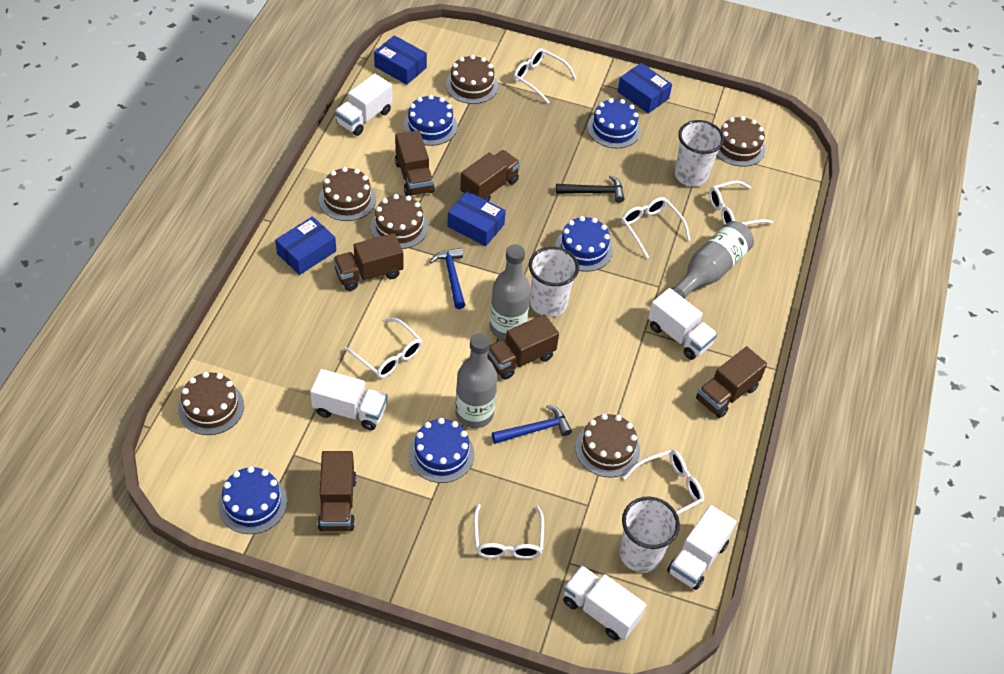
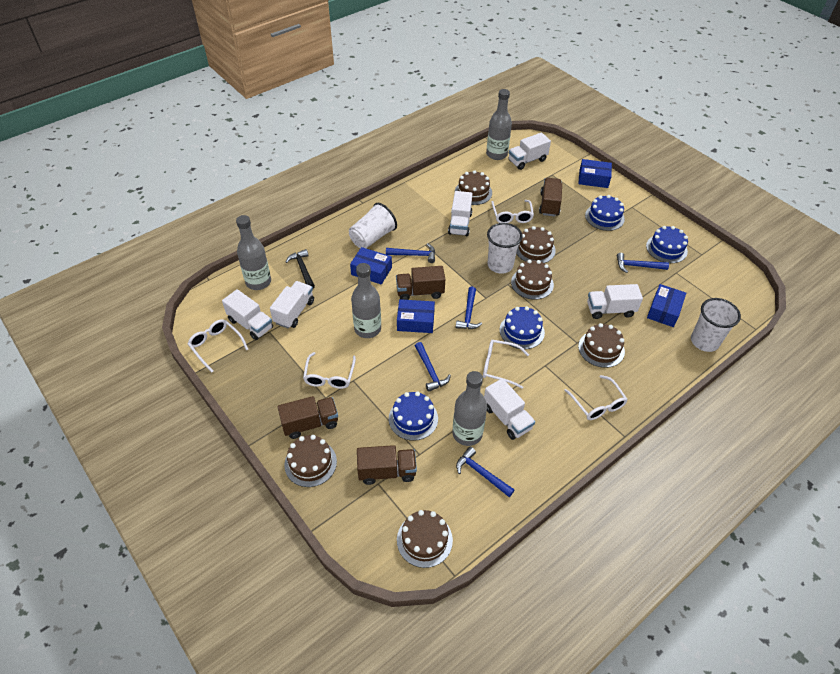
blue cake: 5 -> 4
blue hammer: 2 -> 5
brown truck: 6 -> 4
grey bottle: 3 -> 4
white glasses: 6 -> 5
white truck: 5 -> 6

